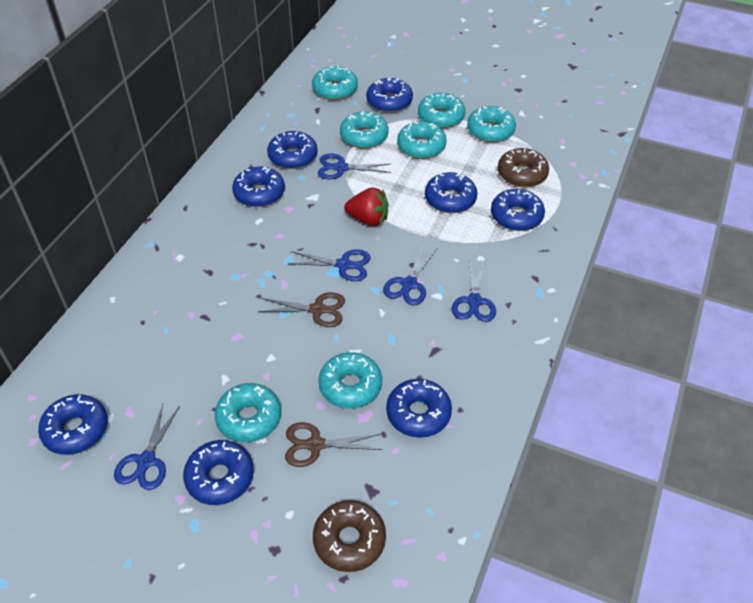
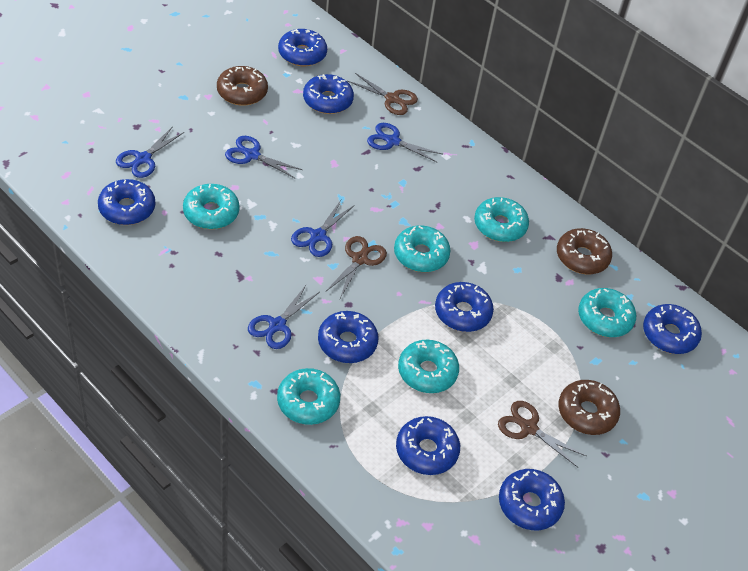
brown donut: 2 -> 3
brown scissors: 2 -> 3
red strawberry: 1 -> 0
turquoise donut: 7 -> 6

